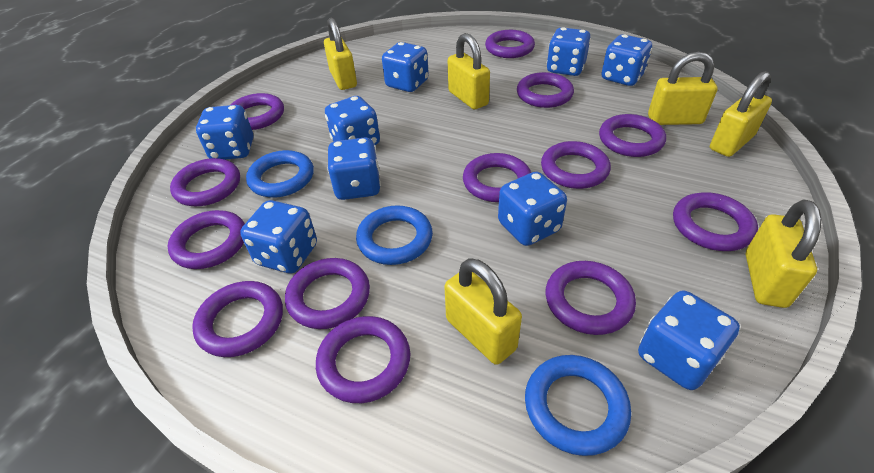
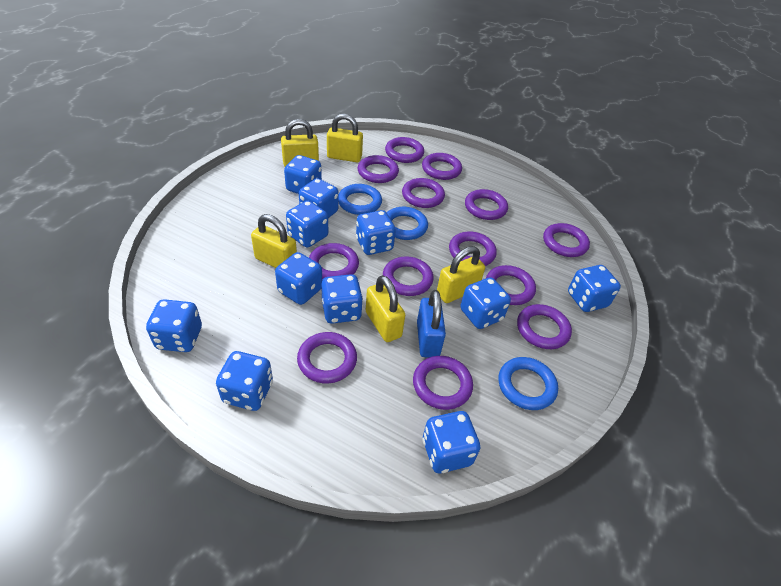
blue dice: 9 -> 11
blue padlock: 0 -> 1
yellow padlock: 6 -> 5

